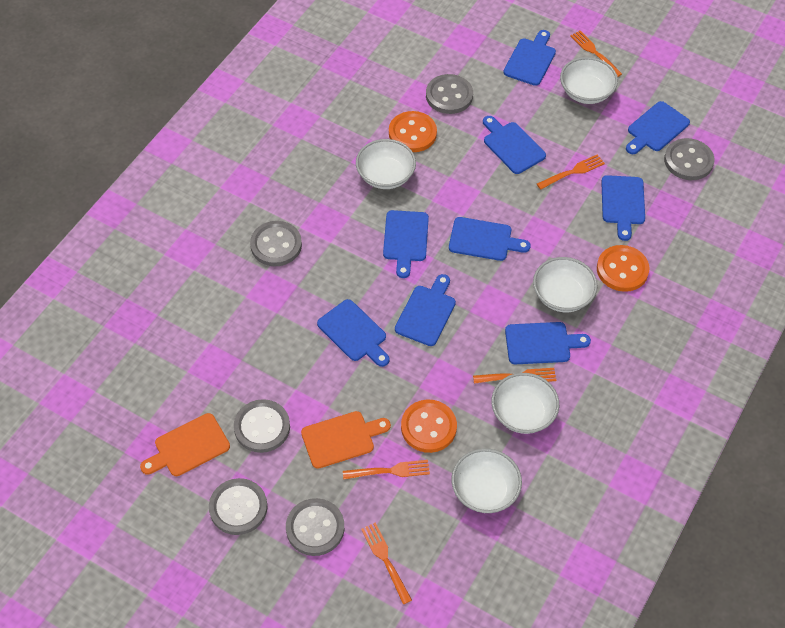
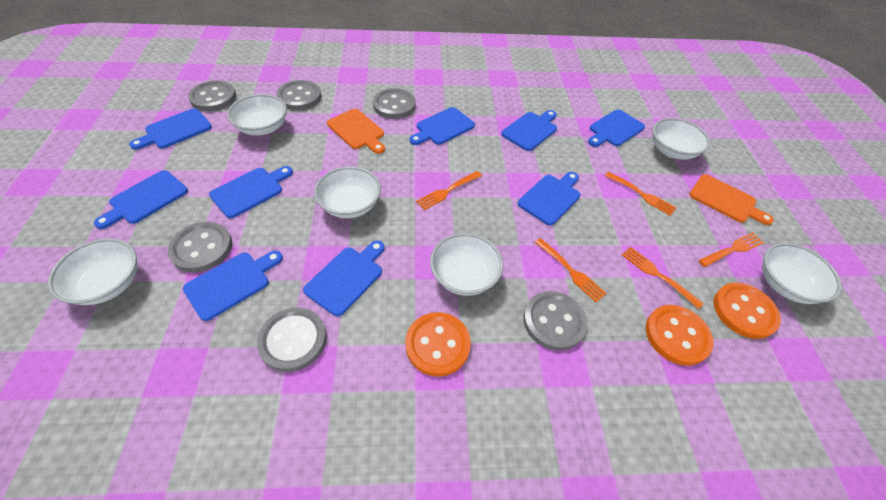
white bowl: 5 -> 6

